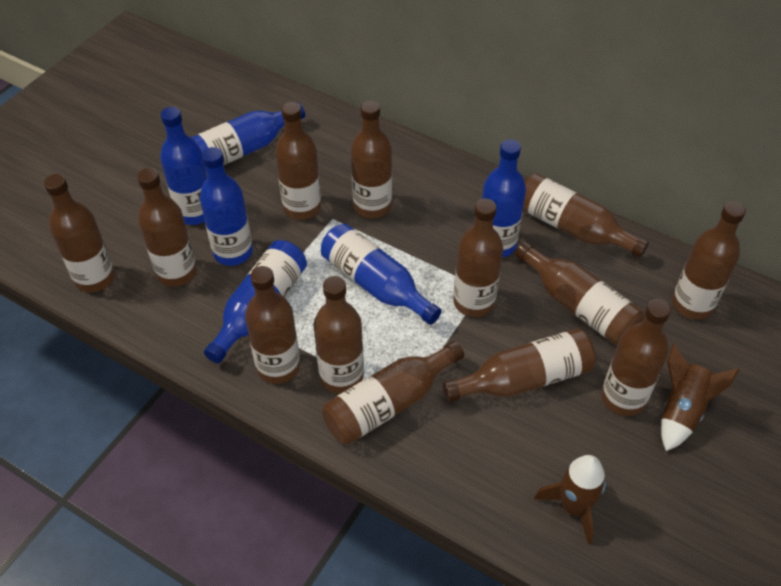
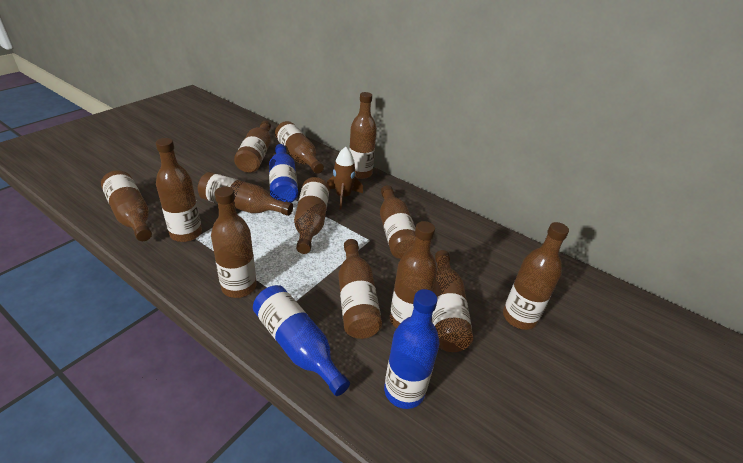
blue bottle: 6 -> 3
brown rocket: 2 -> 1

